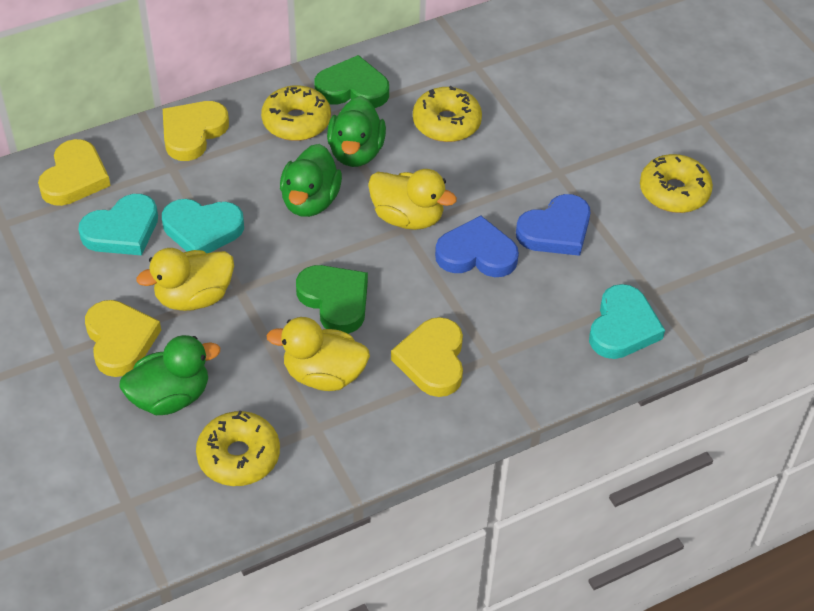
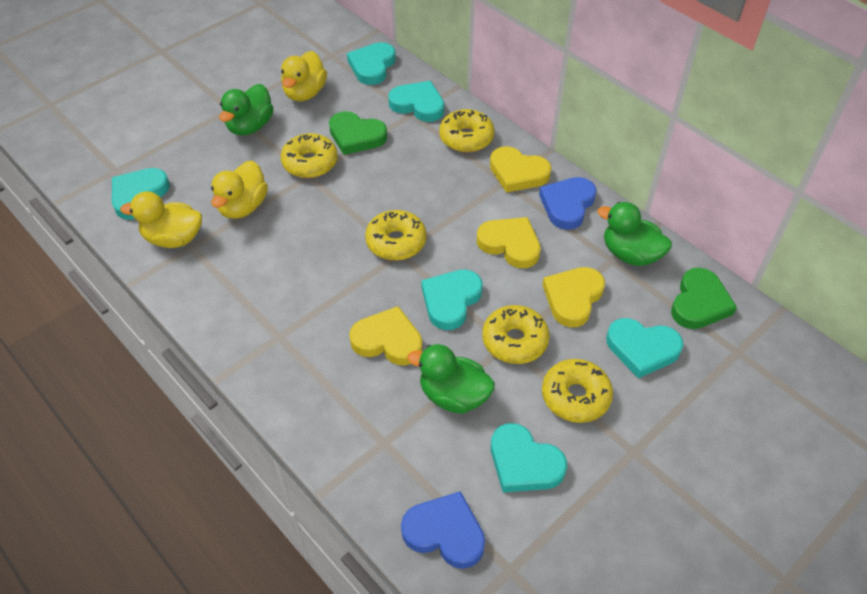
turquoise heart: 3 -> 6
yellow donut: 4 -> 5

